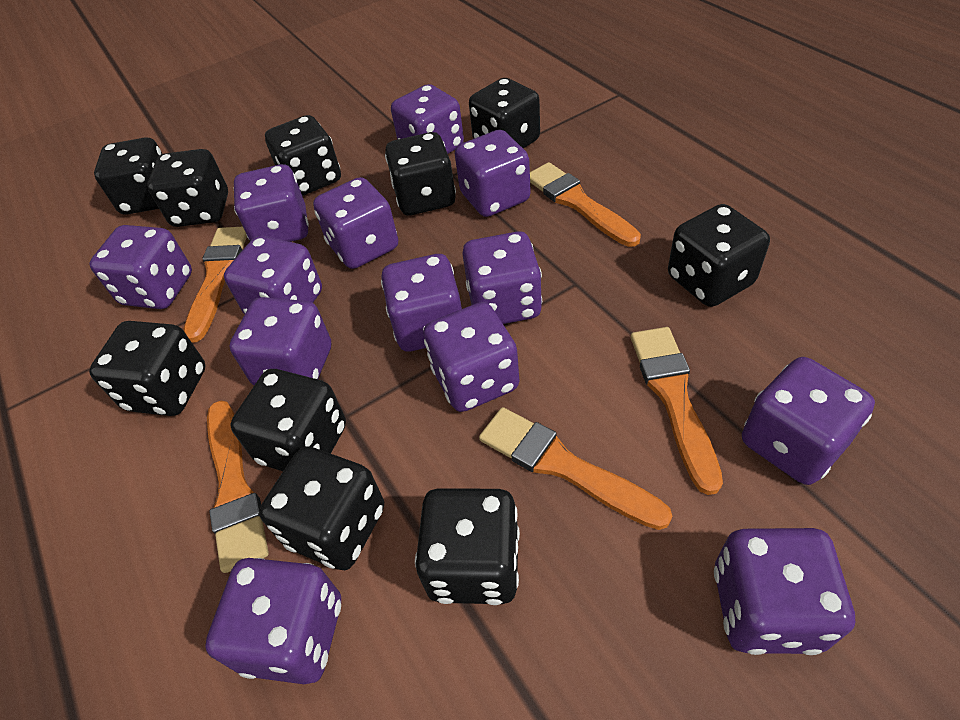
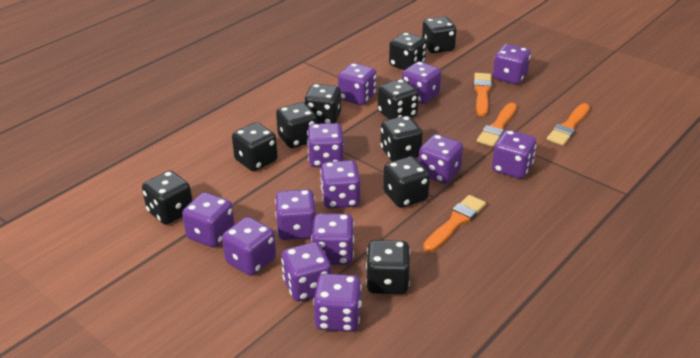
orange brush: 5 -> 4

